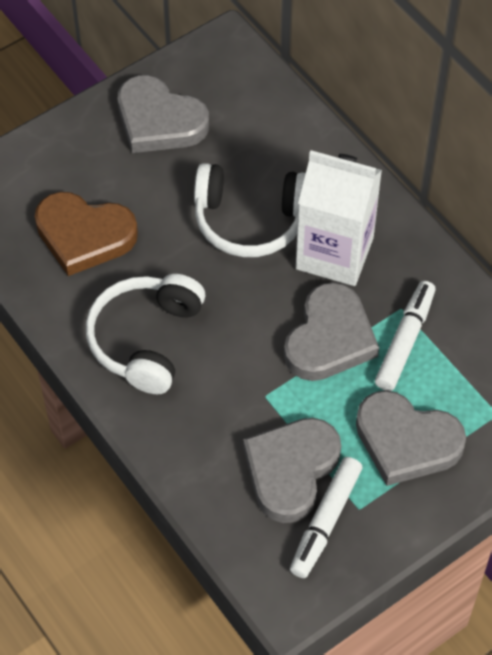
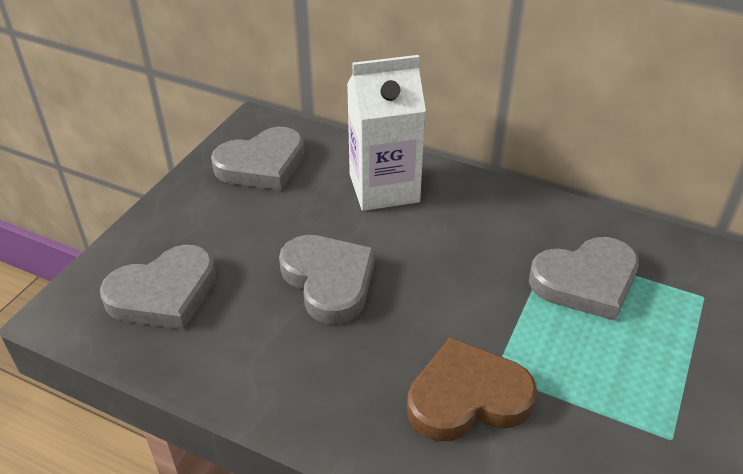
white headphones: 2 -> 0
white marker: 2 -> 0

